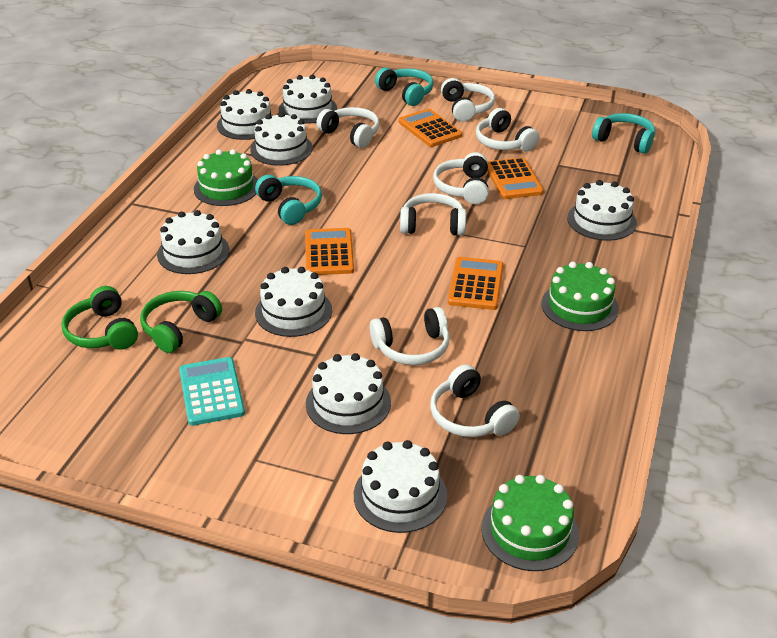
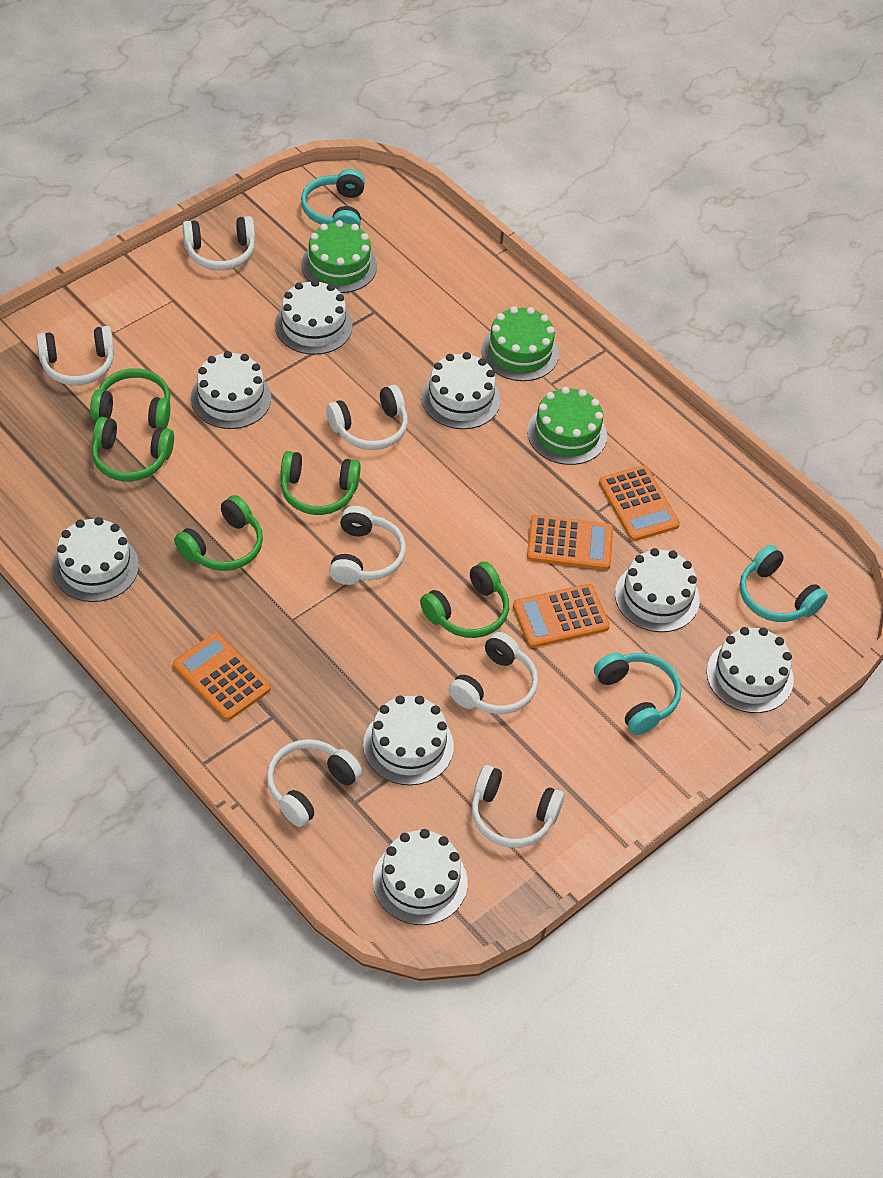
green headphones: 2 -> 5
turquoise calculator: 1 -> 0

